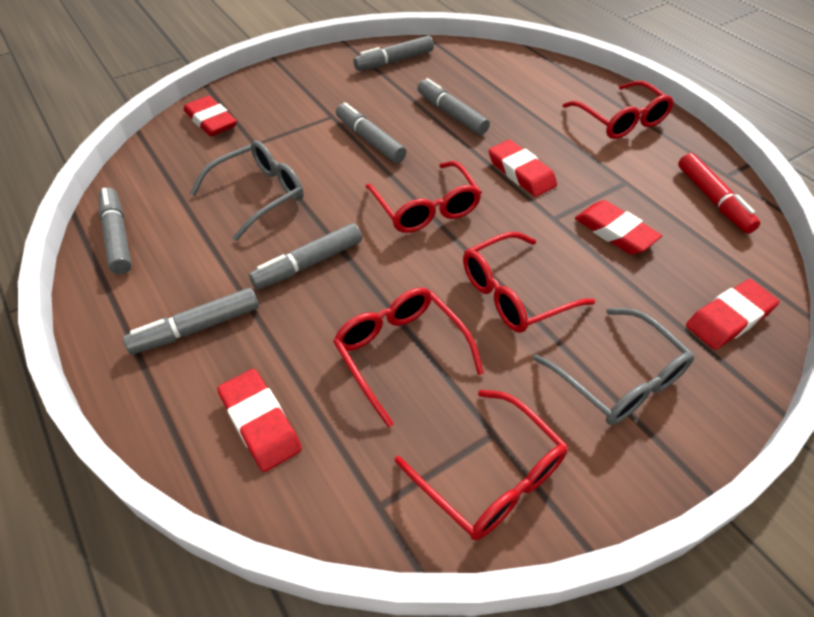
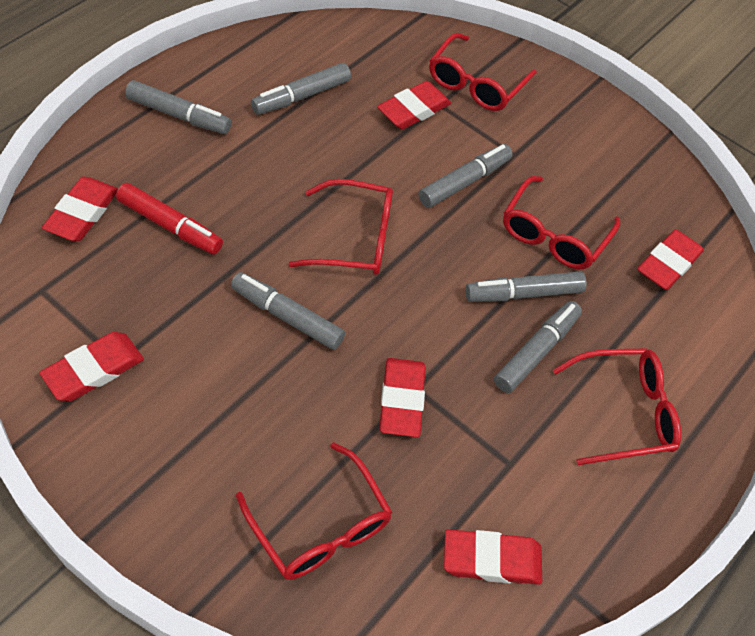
grey glasses: 2 -> 0
red eraser: 5 -> 6

